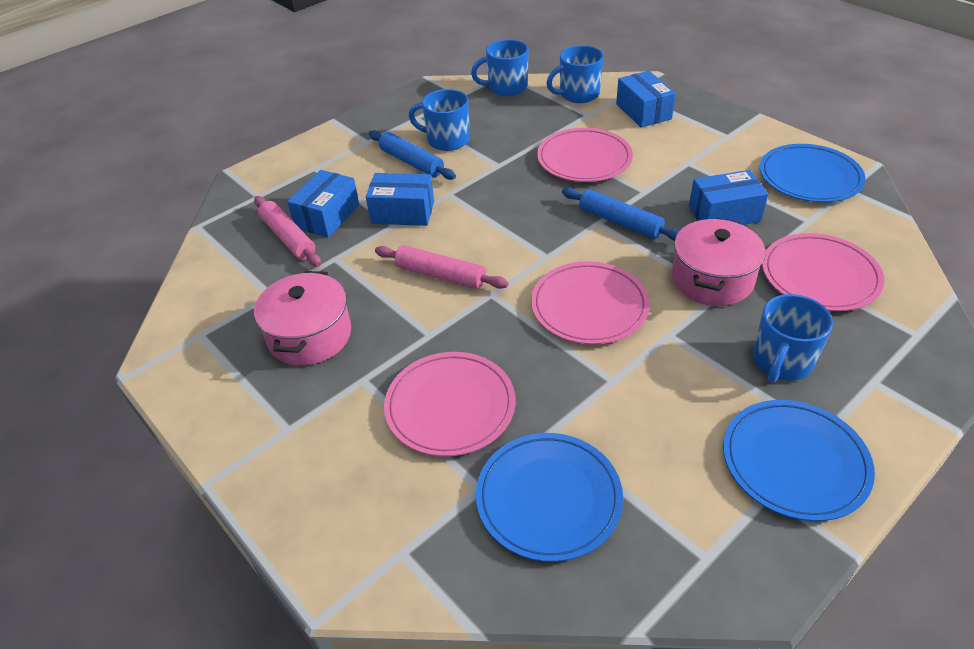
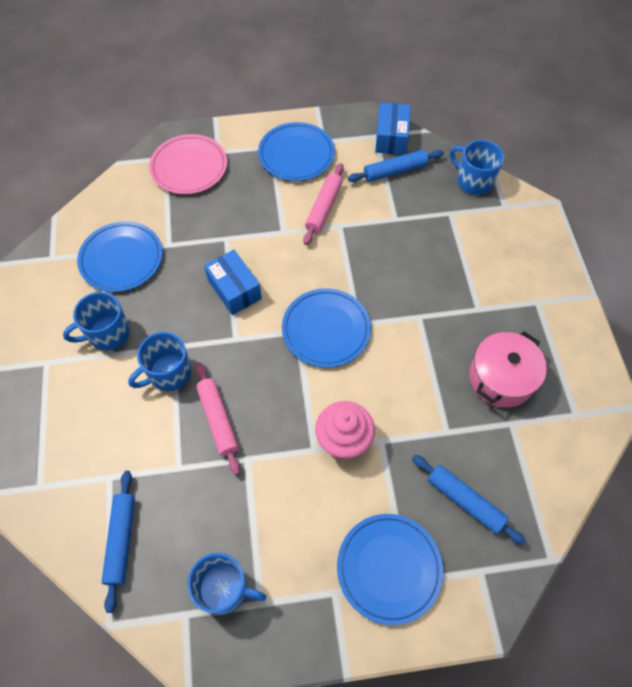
blue box: 4 -> 2
blue plate: 3 -> 4
blue rolling pin: 2 -> 3
pink cupcake: 0 -> 1
pink plate: 4 -> 1
pink pot: 2 -> 1

